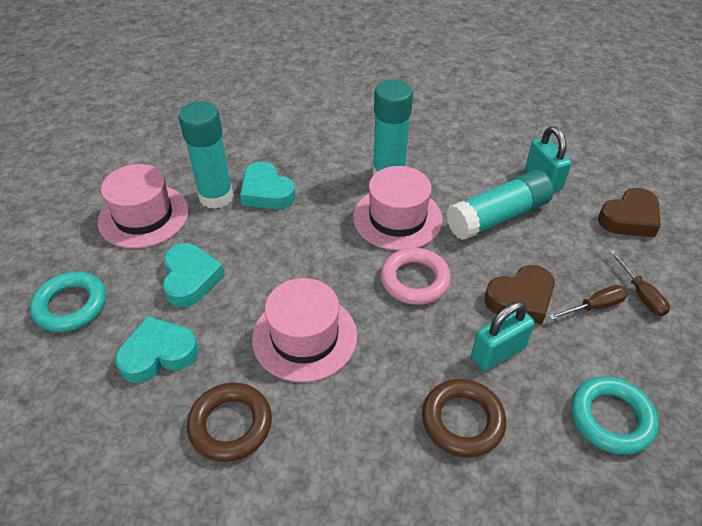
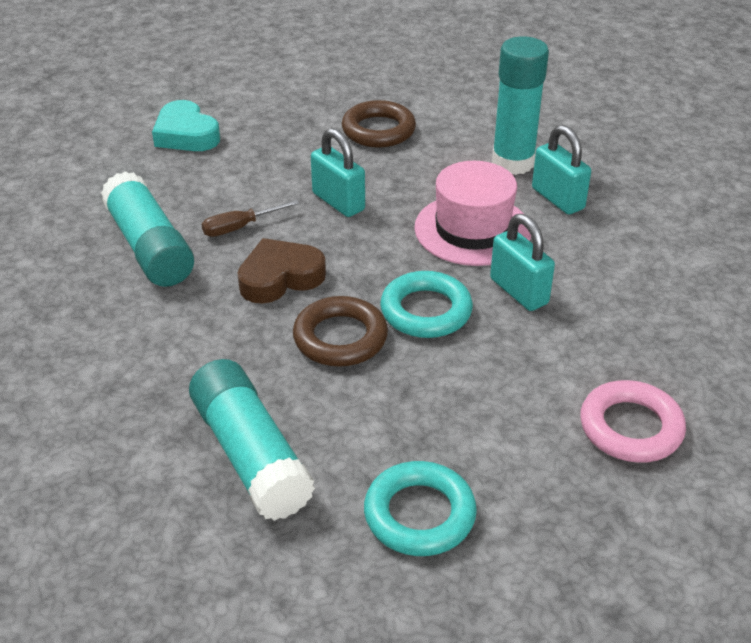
brown heart: 2 -> 1
brown screwdriver: 2 -> 1
pink hat: 3 -> 1
turquoise heart: 3 -> 1
turquoise padlock: 2 -> 3

